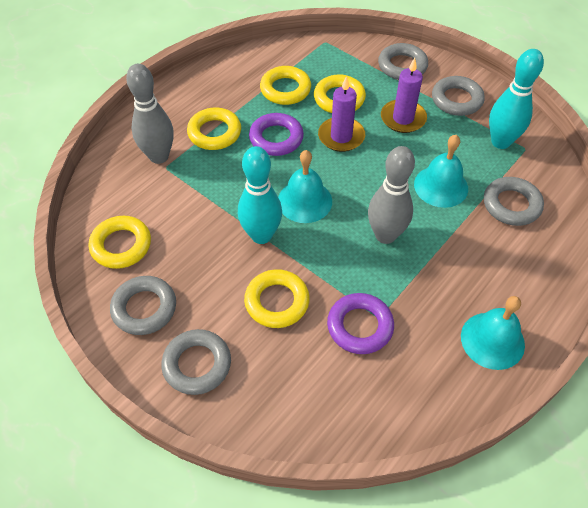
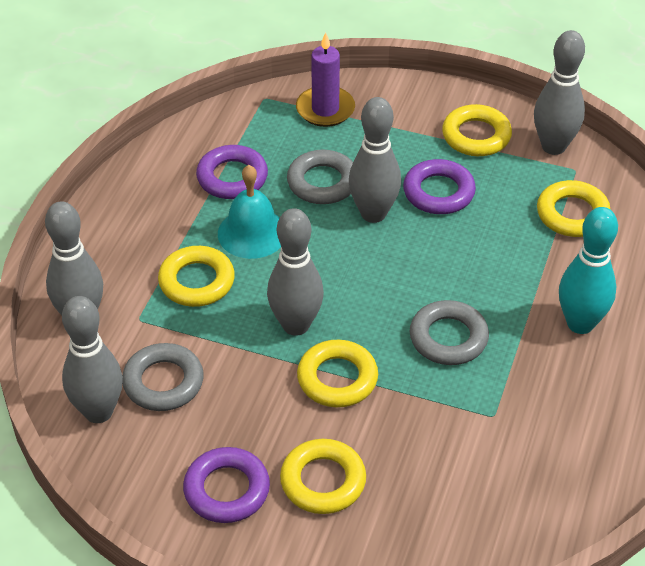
grey bowling pin: 2 -> 5
grey ring: 5 -> 3
purple candle: 2 -> 1
purple ring: 2 -> 3
turquoise bell: 3 -> 1
turquoise bowling pin: 2 -> 1

